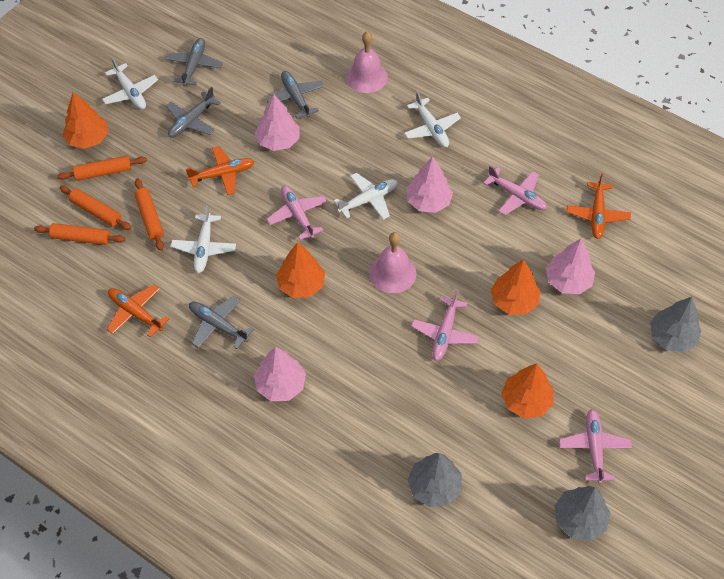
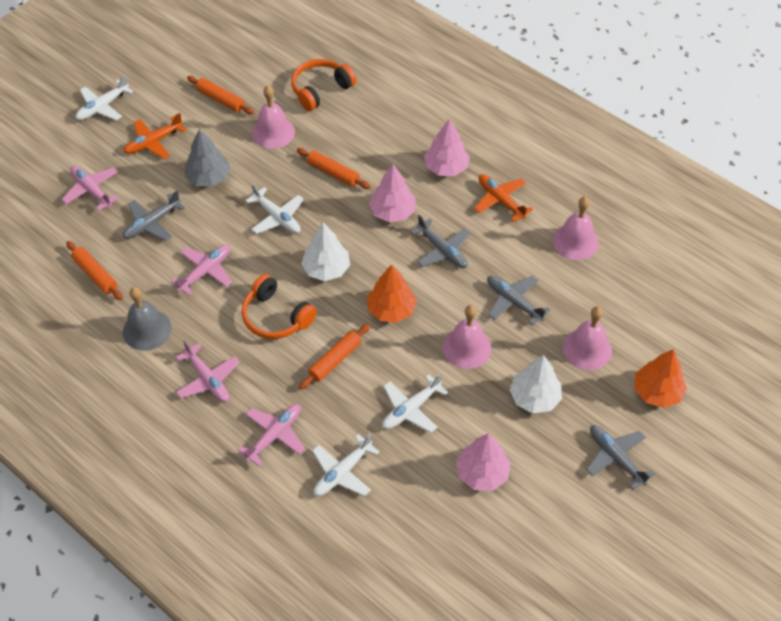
grey bell: 0 -> 1
grey tree: 3 -> 1
orange headphones: 0 -> 2
orange plane: 3 -> 2
orange tree: 4 -> 2
pink bell: 2 -> 4
pink tree: 4 -> 3
white tree: 0 -> 2

